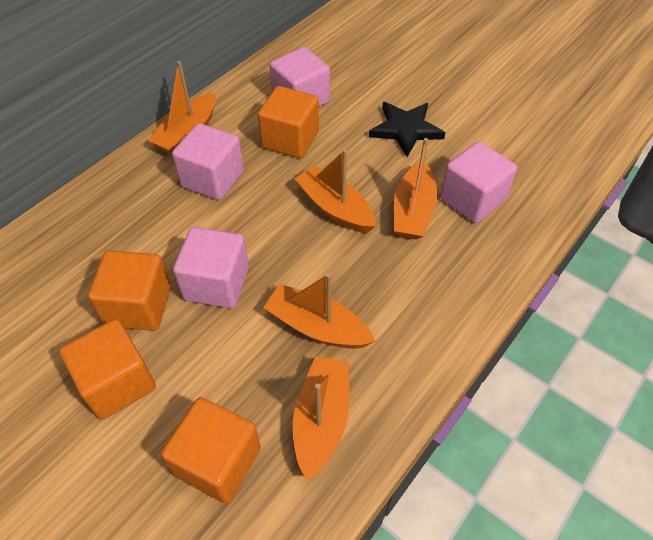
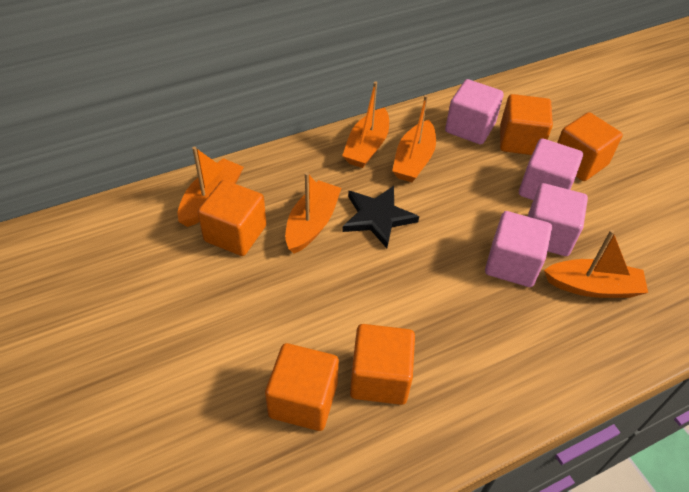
orange cube: 4 -> 5

